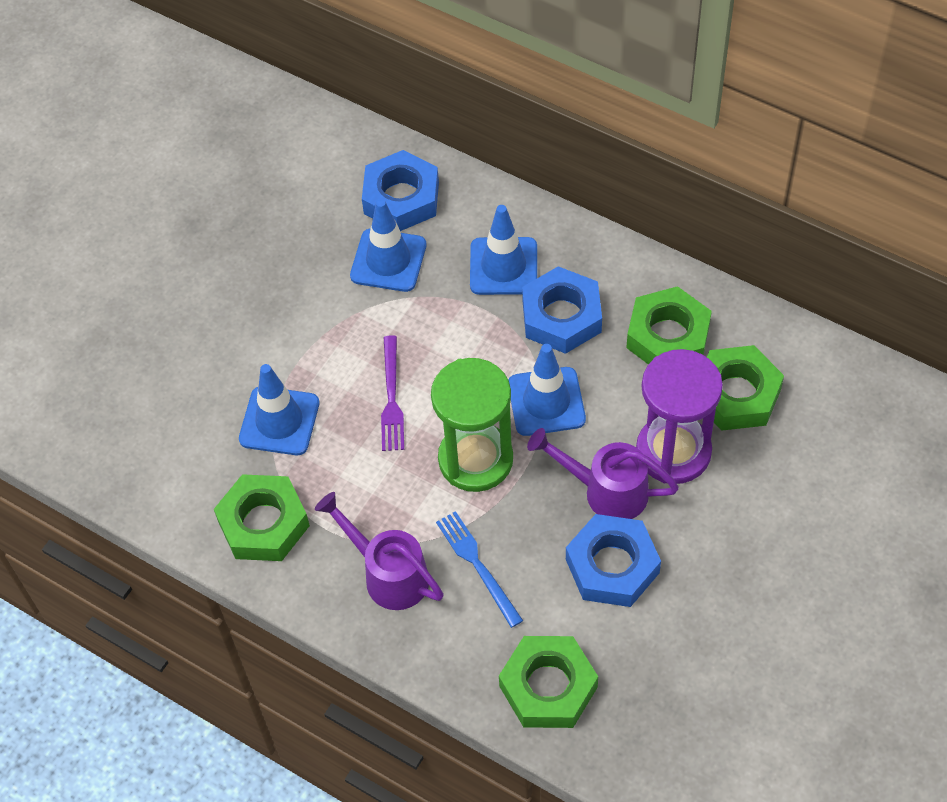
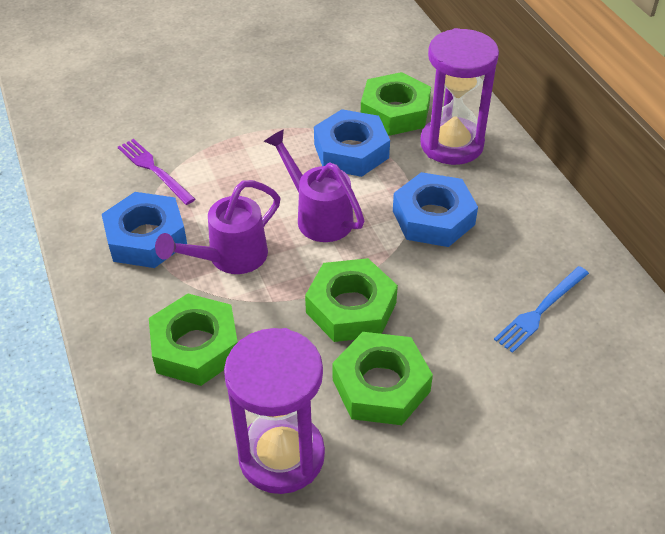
blue traffic cone: 4 -> 0
green hourglass: 1 -> 0
purple hourglass: 1 -> 2

